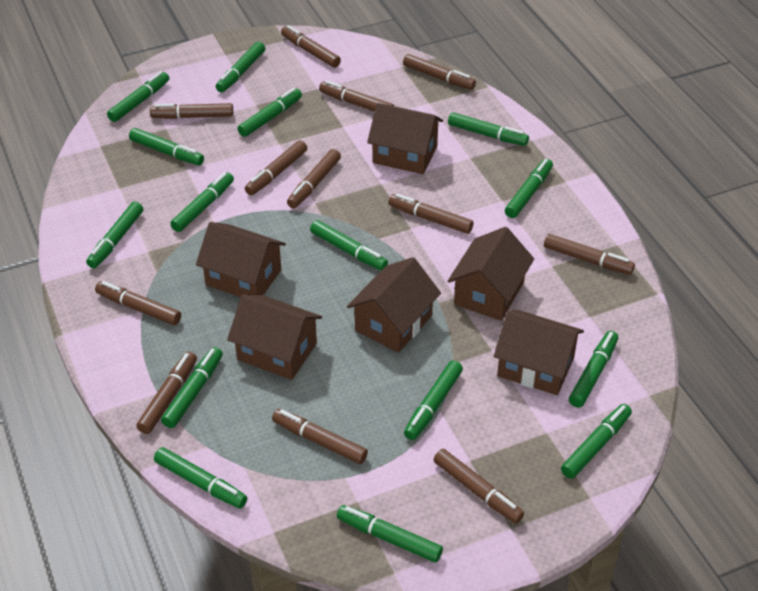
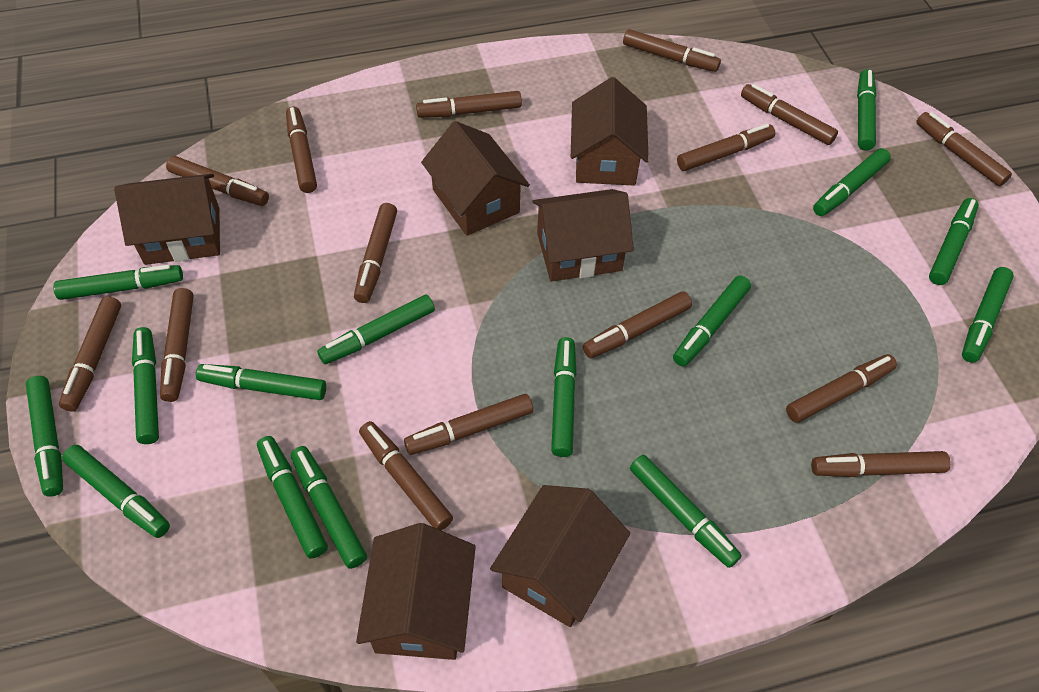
brown marker: 12 -> 15

